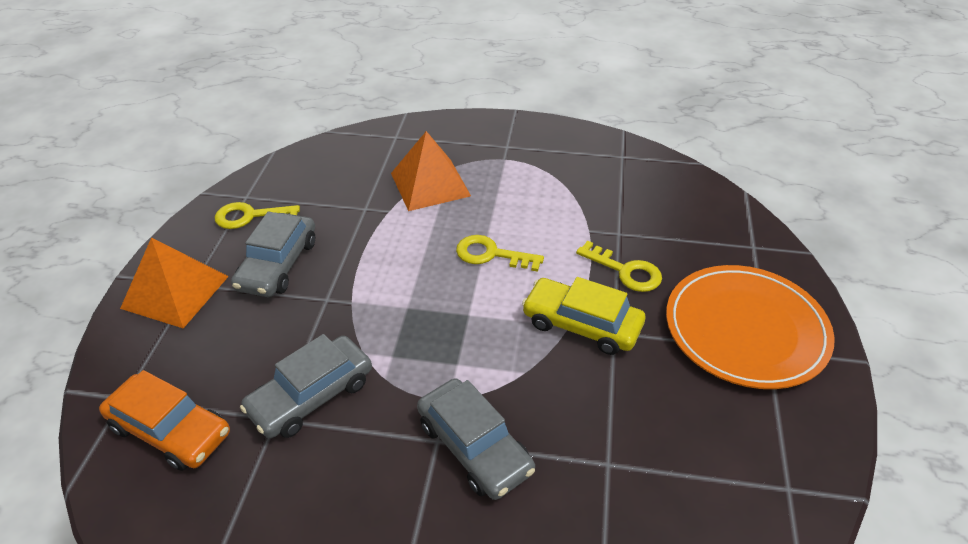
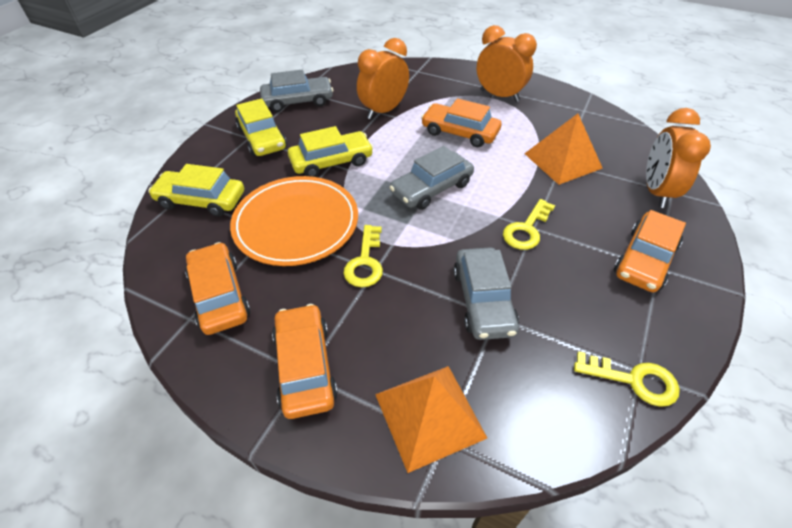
orange car: 1 -> 4
orange clock: 0 -> 3
yellow car: 1 -> 3

